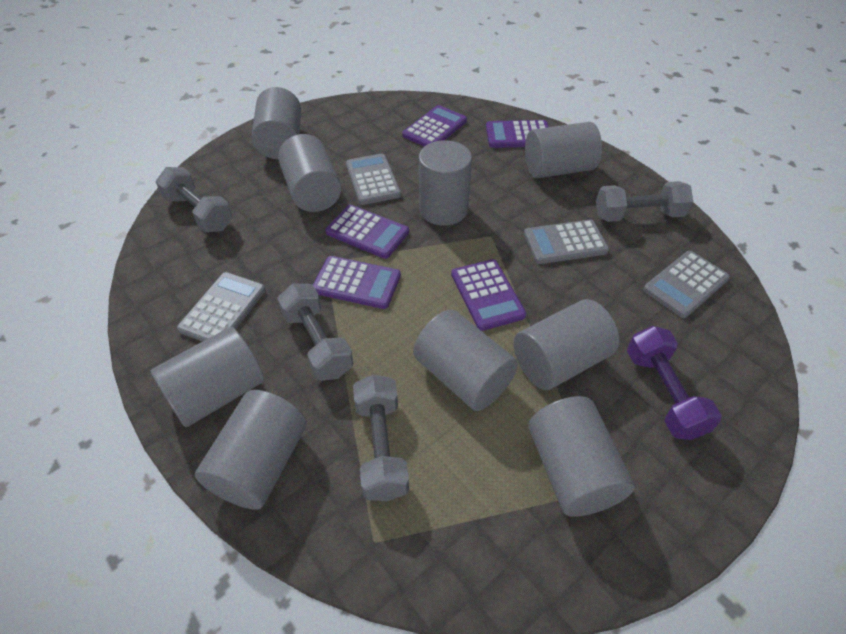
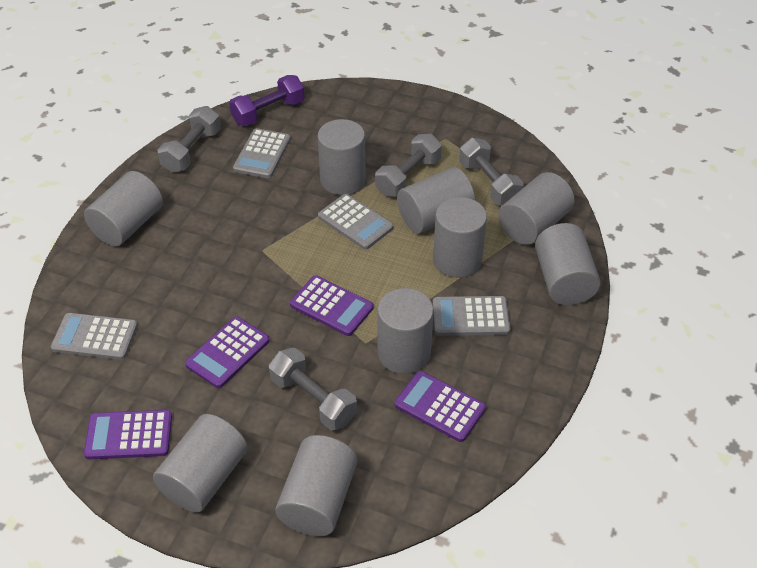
purple calculator: 5 -> 4

